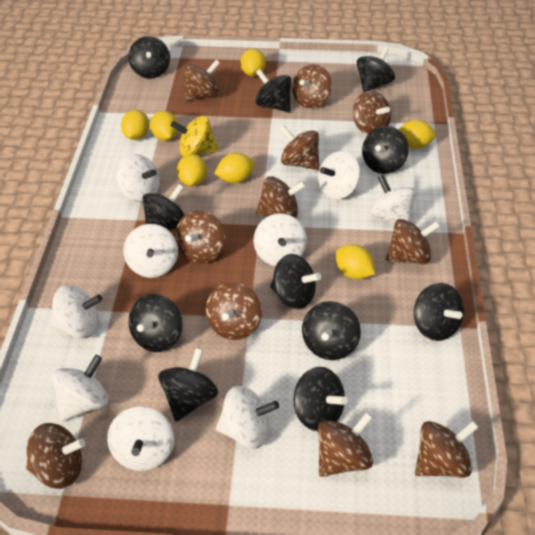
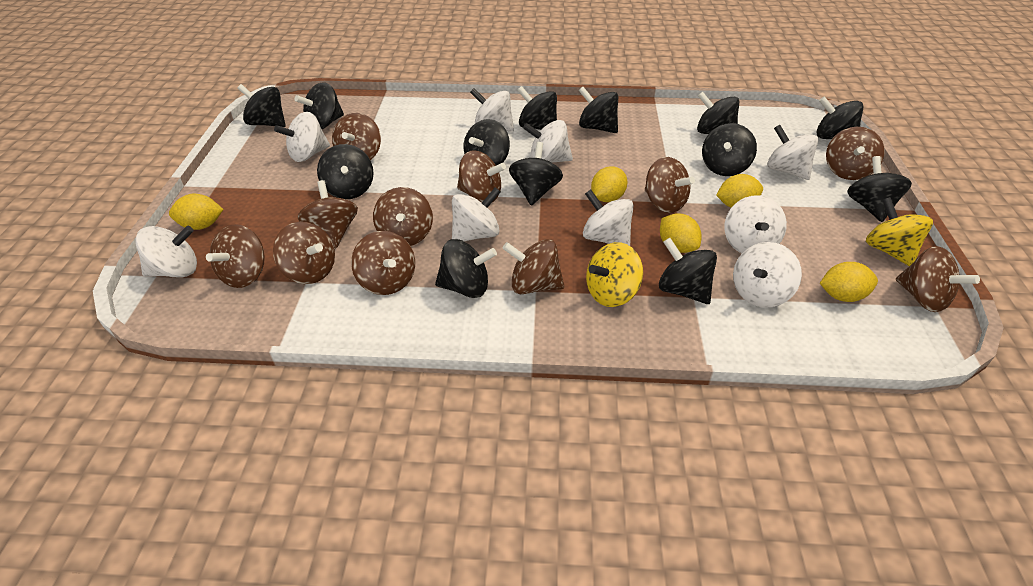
black spinning top: 11 -> 13
yellow lemon: 7 -> 5
yellow spinning top: 1 -> 2

